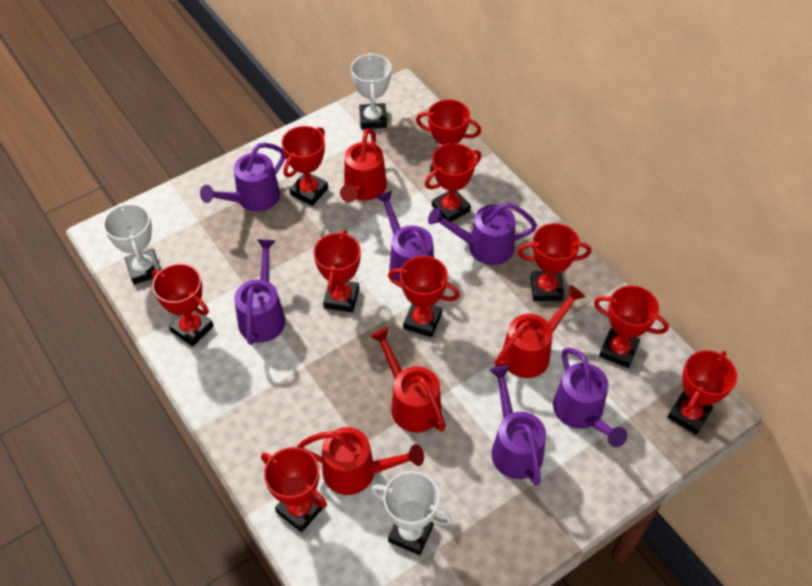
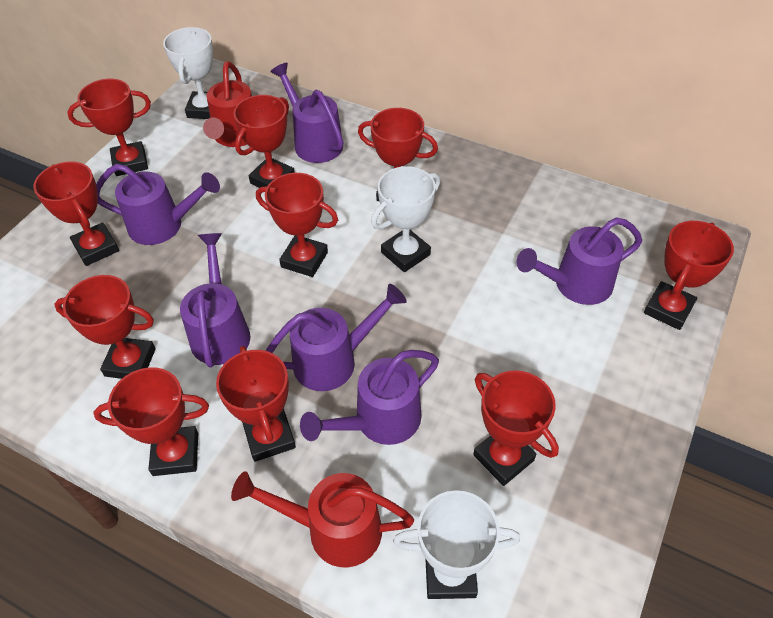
red watering can: 4 -> 2

